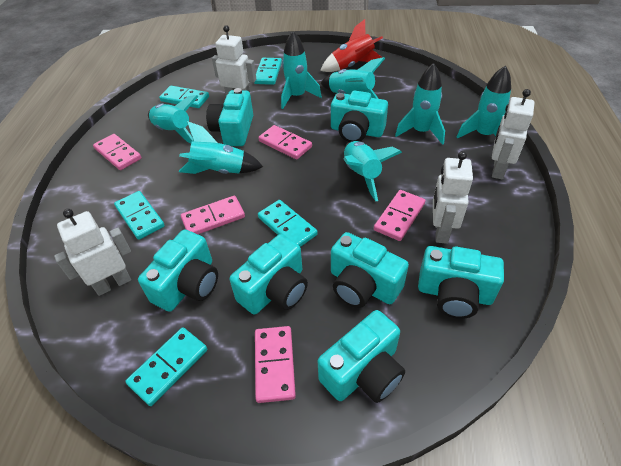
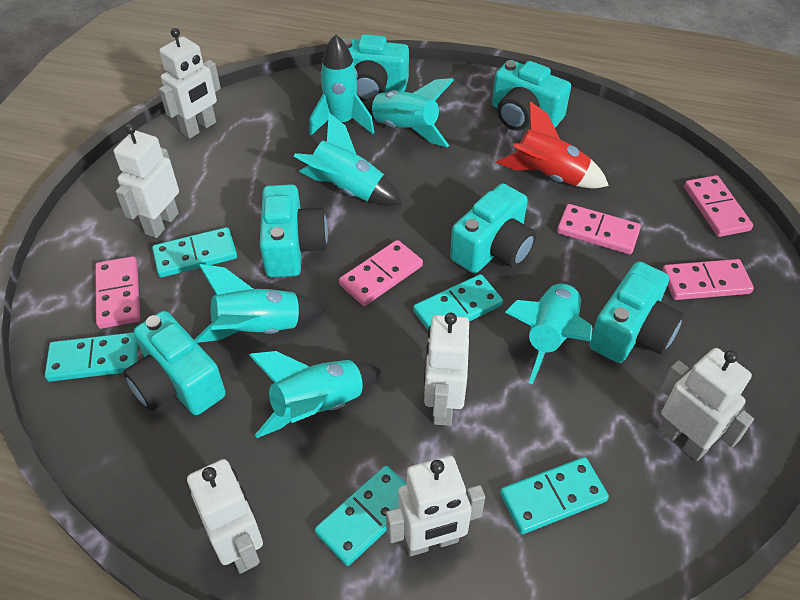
turquoise camera: 7 -> 6
turquoise rocket: 7 -> 6
white robot: 4 -> 6

